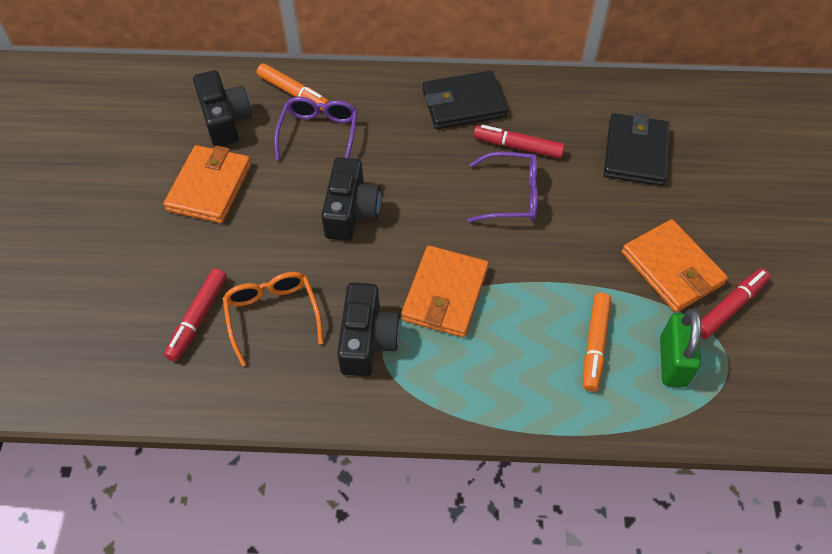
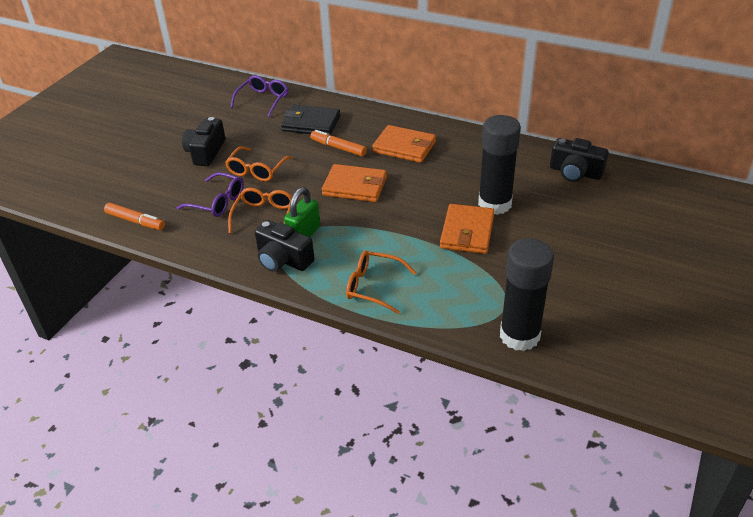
black glue stick: 0 -> 2
black wallet: 2 -> 1
orange glasses: 1 -> 3
red marker: 3 -> 0

